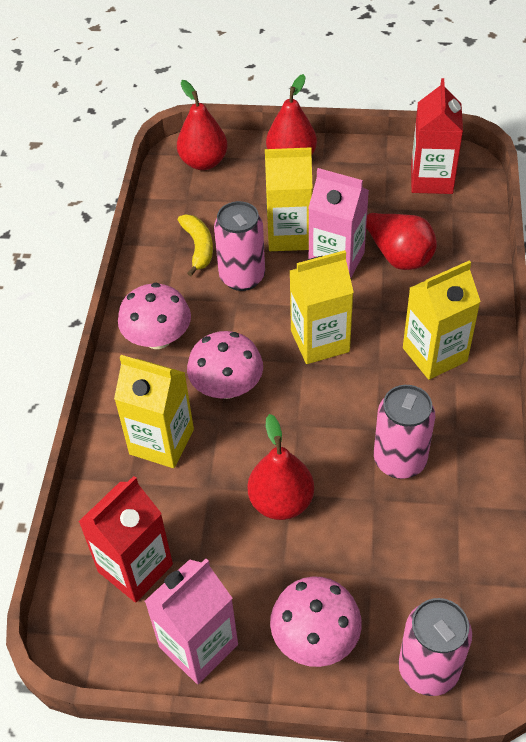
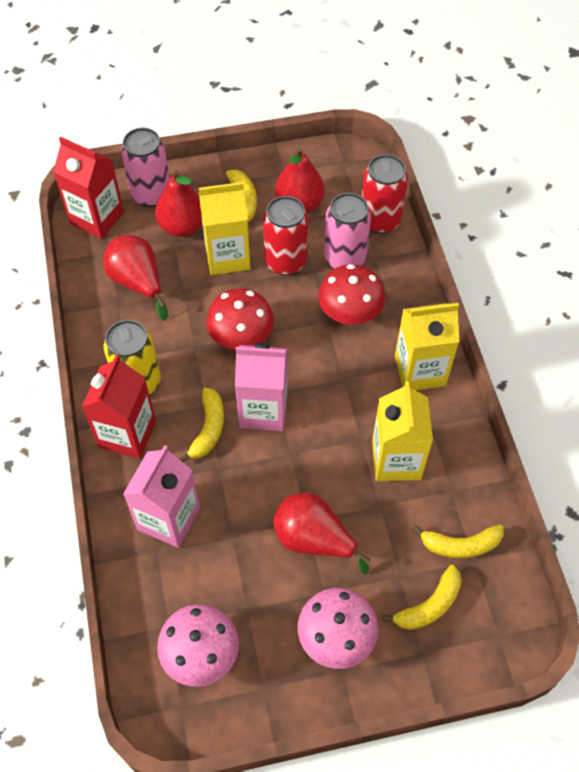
pink can: 3 -> 2
pink mushroom: 3 -> 2
red can: 0 -> 2
red mushroom: 0 -> 2
yellow banana: 1 -> 4
yellow can: 0 -> 1
yellow carton: 4 -> 3

